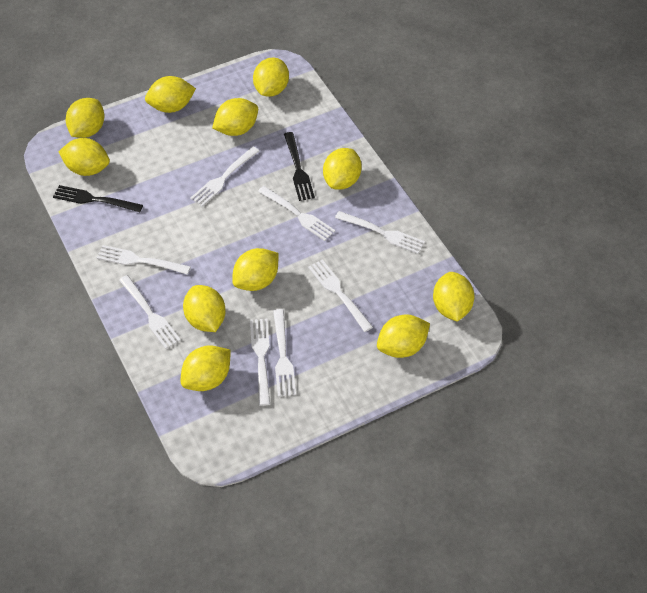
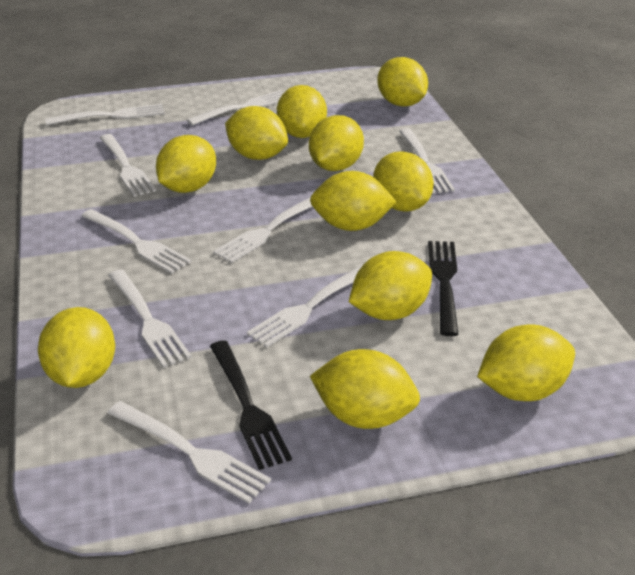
white fork: 8 -> 9

